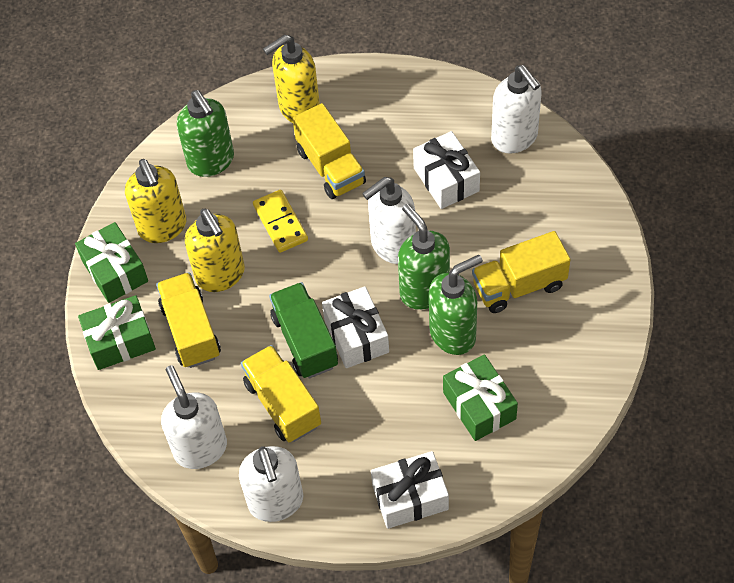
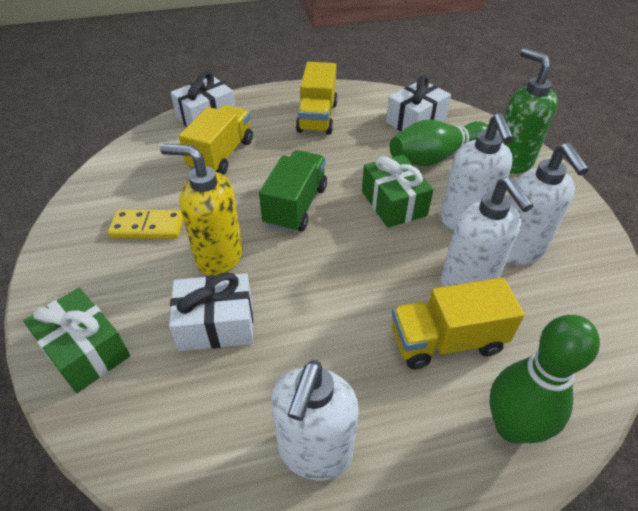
green bowling pin: 0 -> 2
green gift: 3 -> 2
green soap dispenser: 3 -> 1
yellow soap dispenser: 3 -> 1
yellow truck: 4 -> 3

